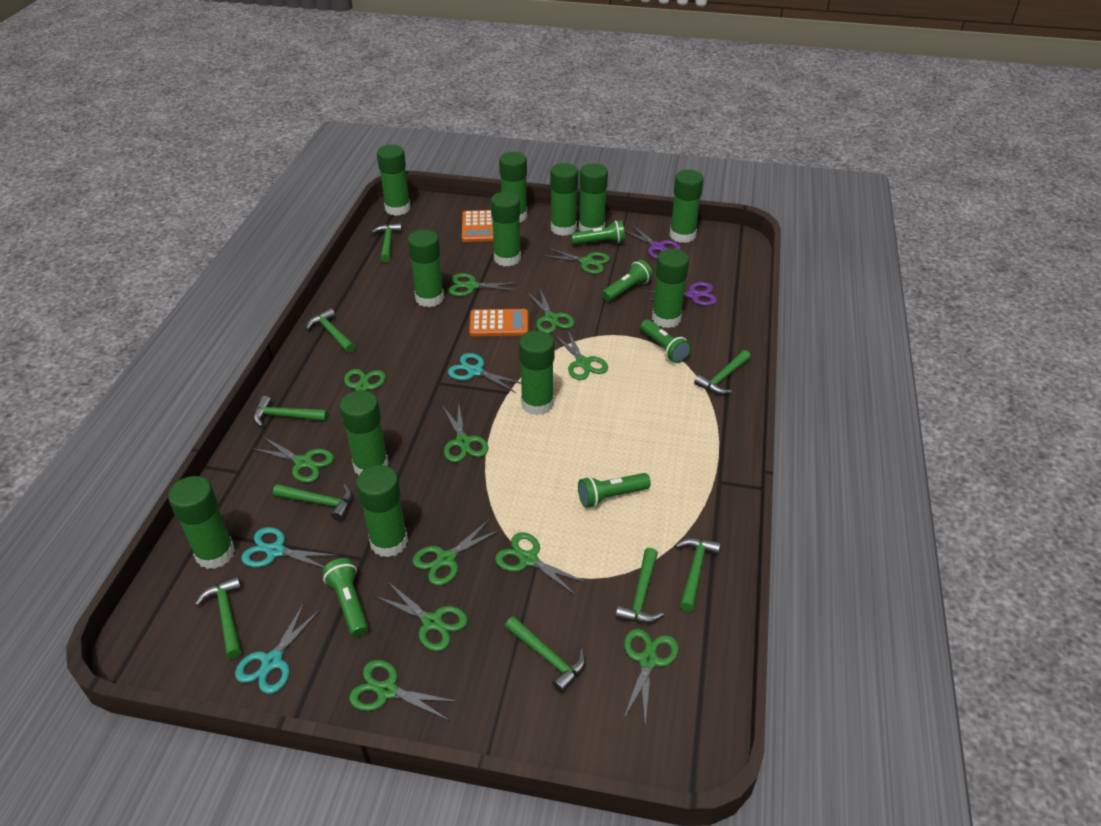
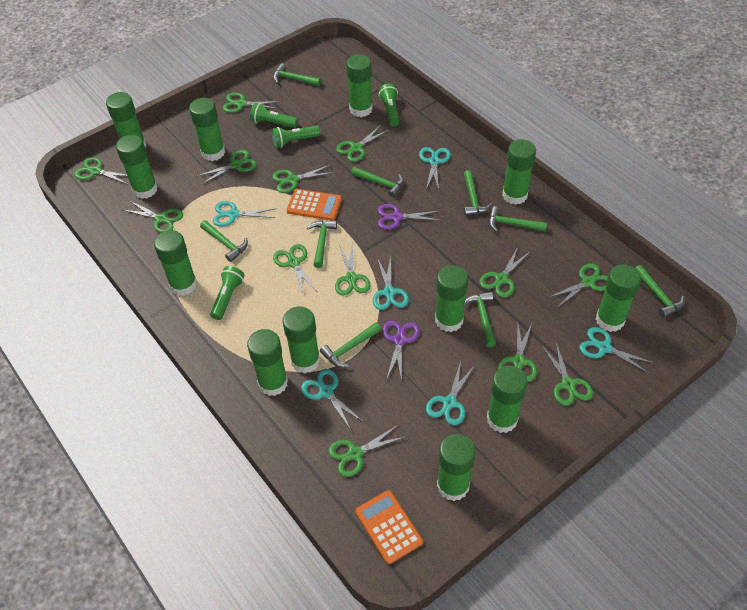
green flashlight: 5 -> 4
green scissors: 12 -> 13
turquoise scissors: 3 -> 6

